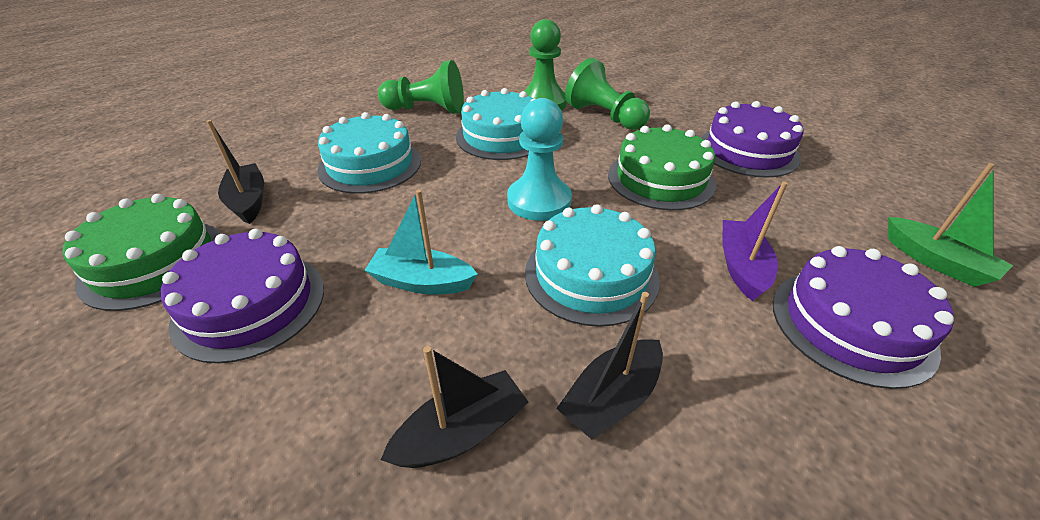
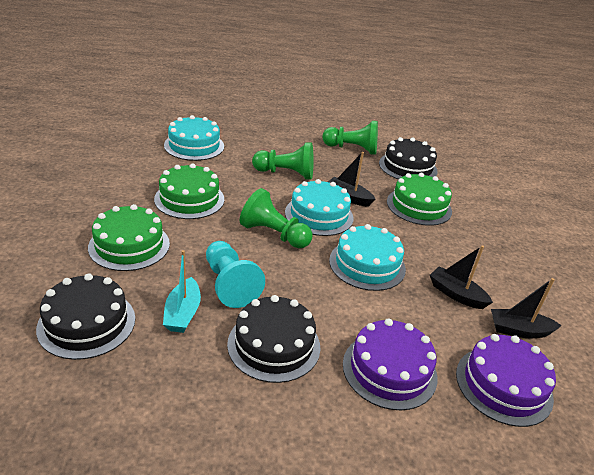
black cake: 0 -> 3
green boat: 1 -> 0
green cake: 2 -> 3
purple boat: 1 -> 0
purple cake: 3 -> 2

